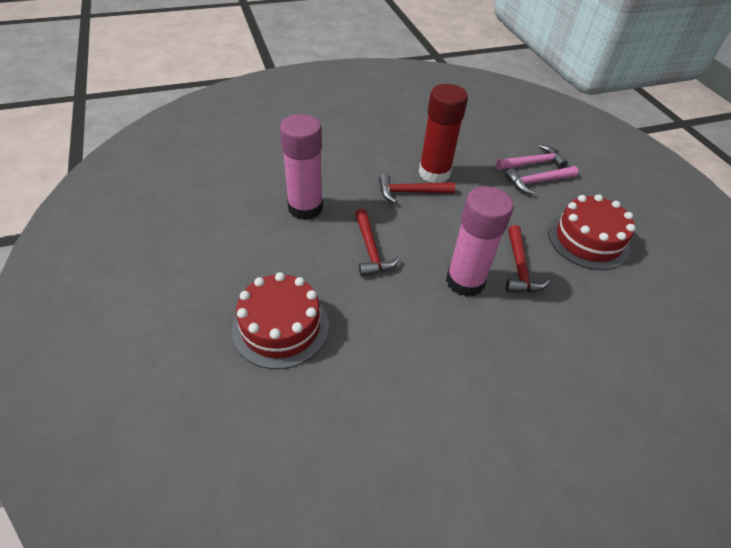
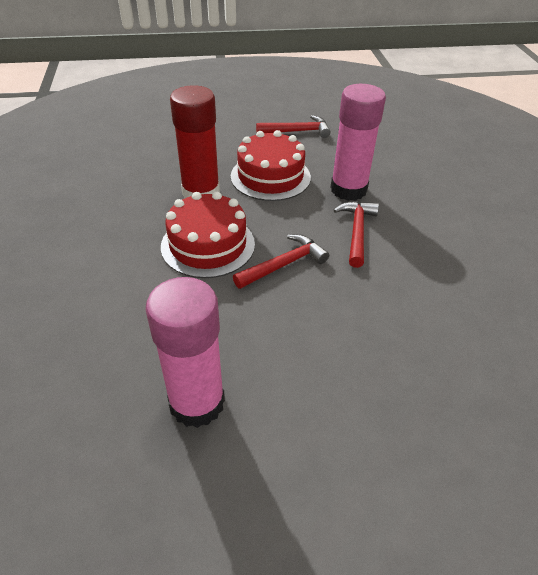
pink hammer: 2 -> 0

